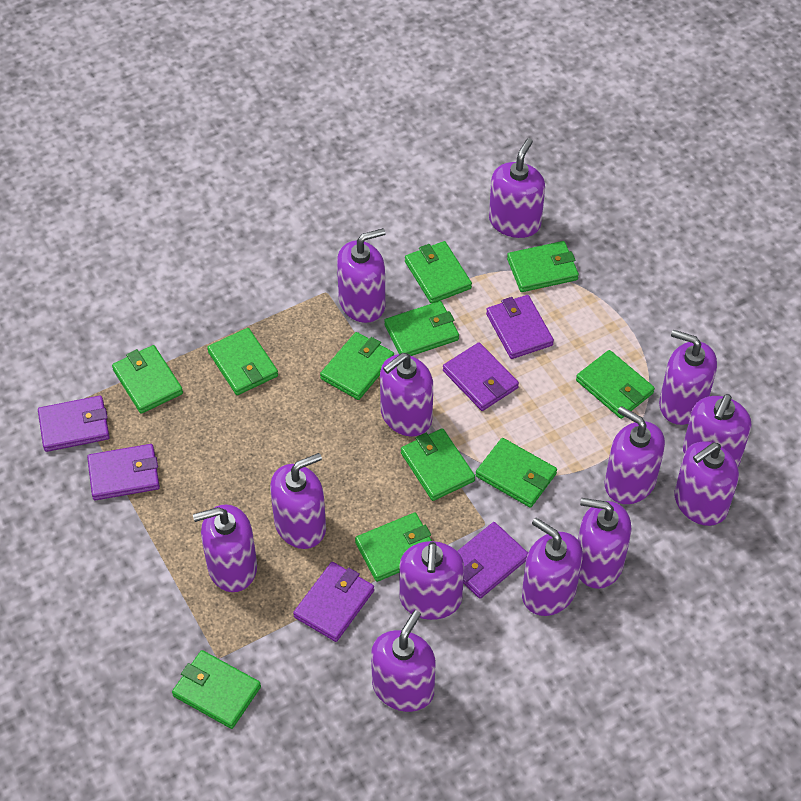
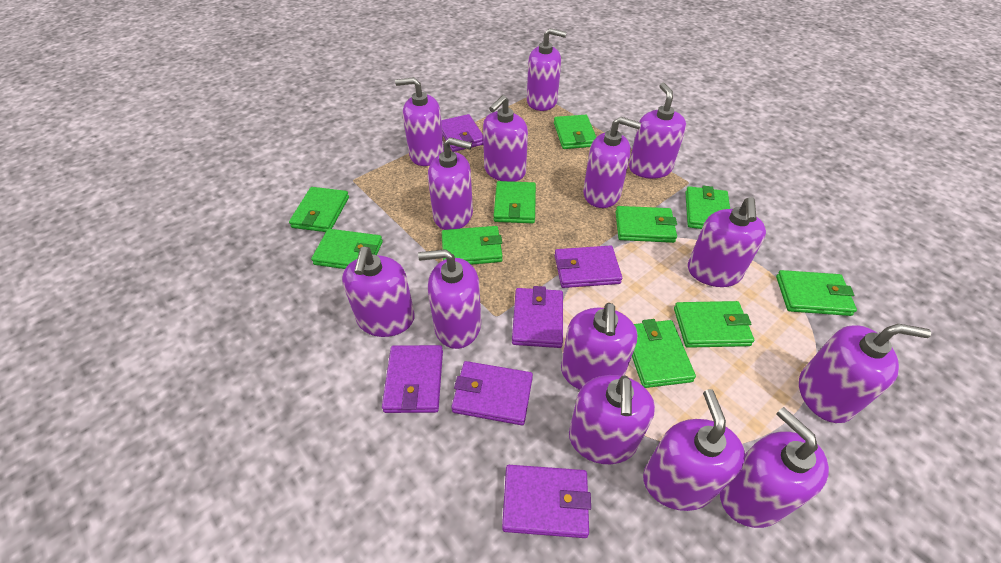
green wallet: 11 -> 10
purple soap dispenser: 13 -> 14

